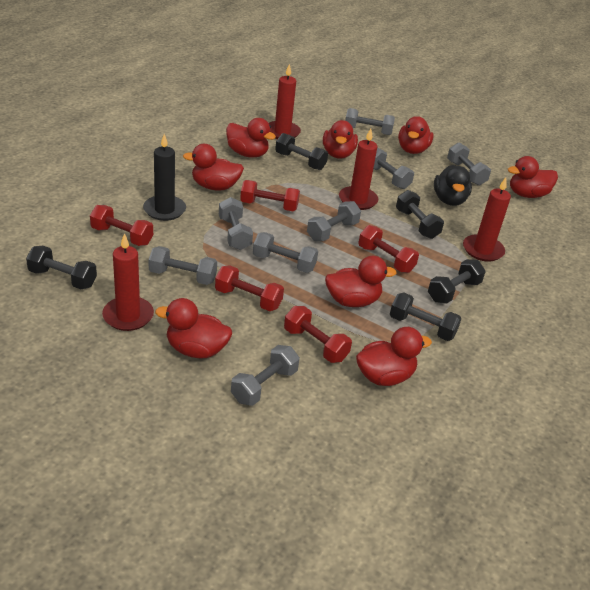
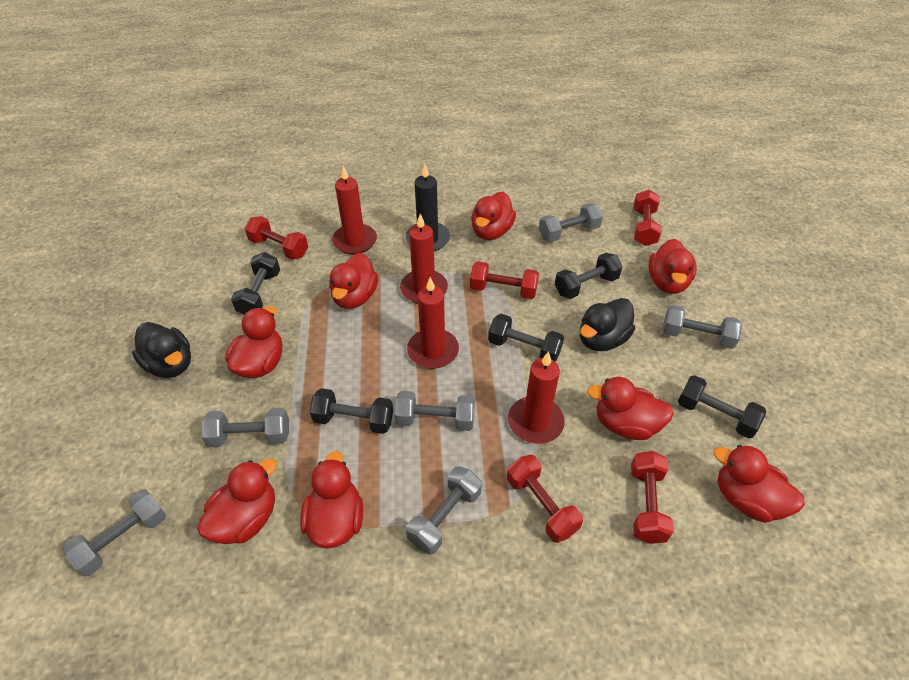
black duck: 1 -> 2
grey dumbbell: 8 -> 6

